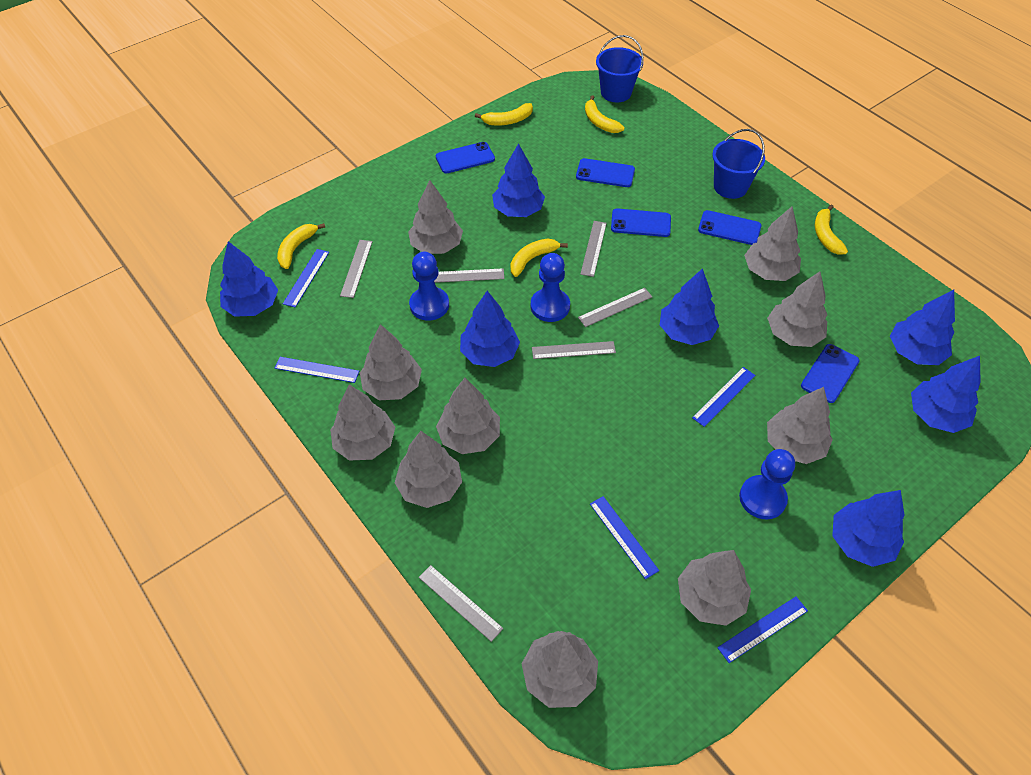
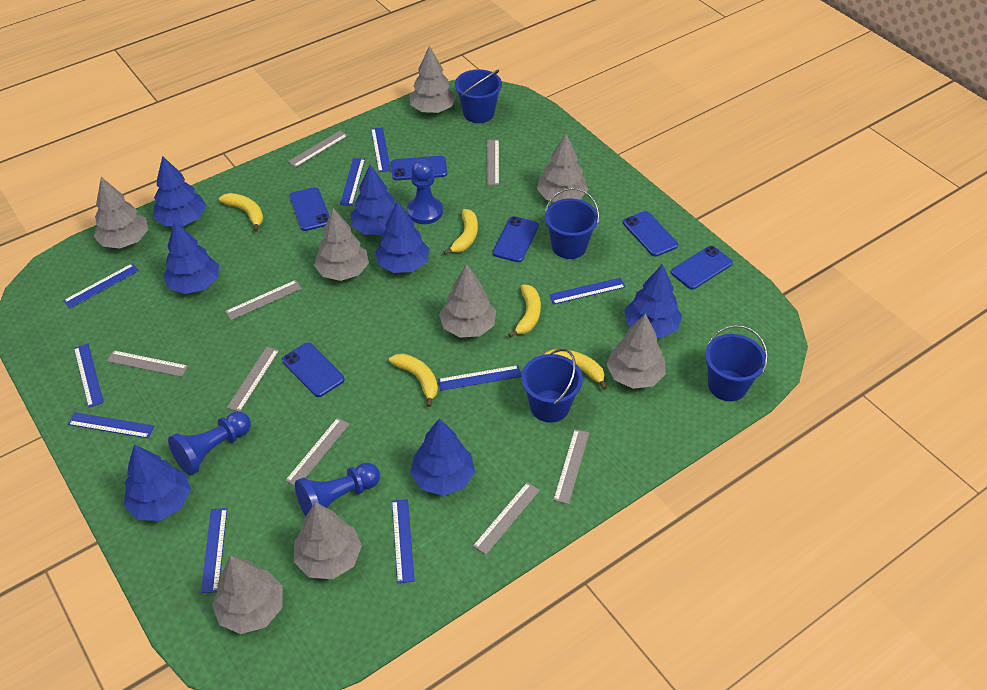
blue bucket: 2 -> 4
blue phone: 5 -> 6
blue ruler: 5 -> 9
grey ruler: 6 -> 8
grey tree: 10 -> 8

